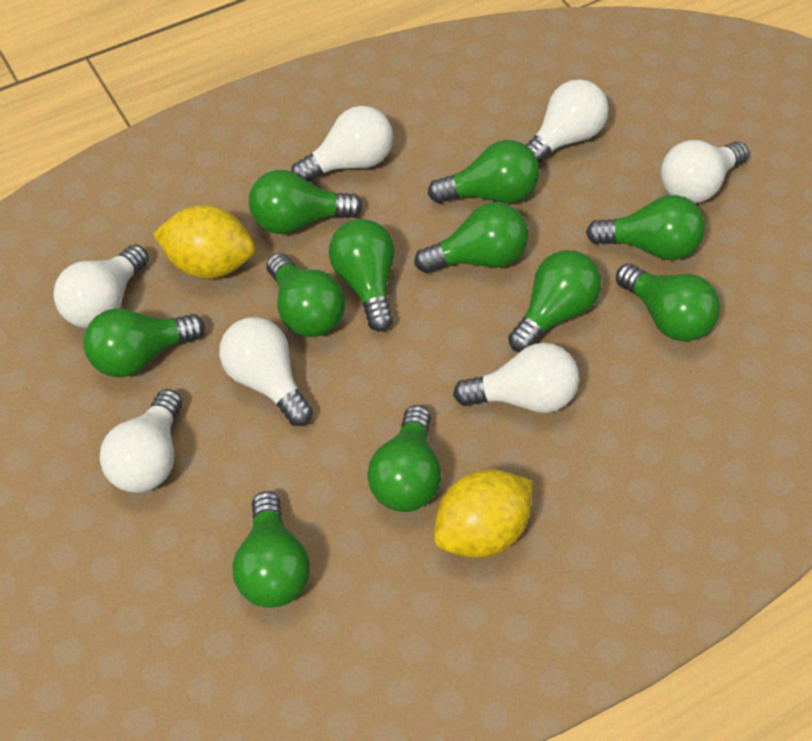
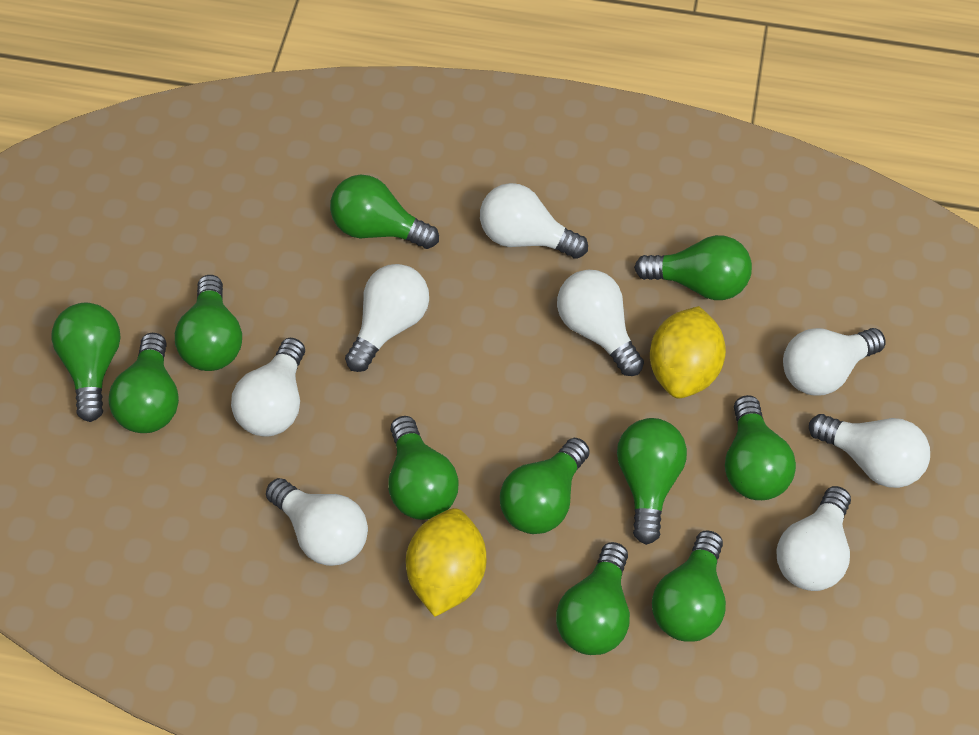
white light bulb: 7 -> 8

